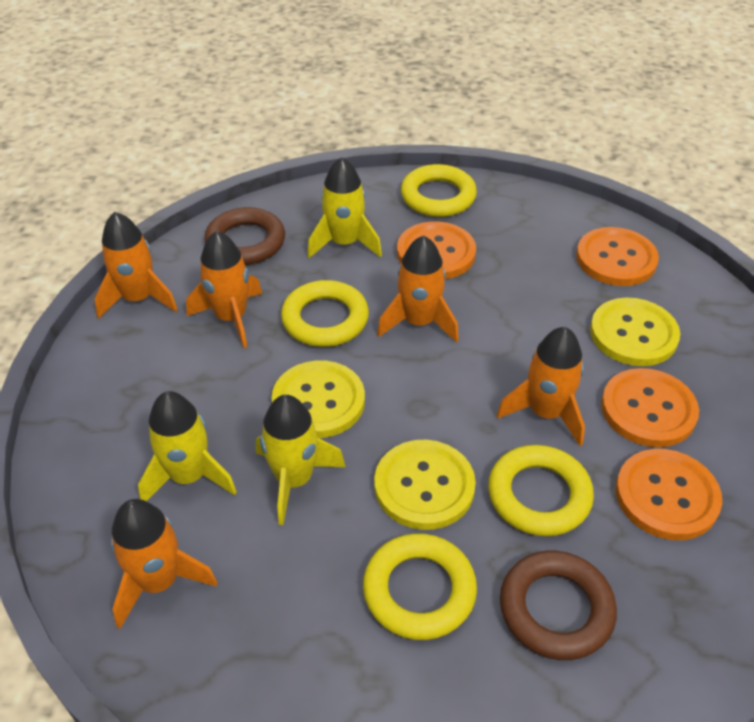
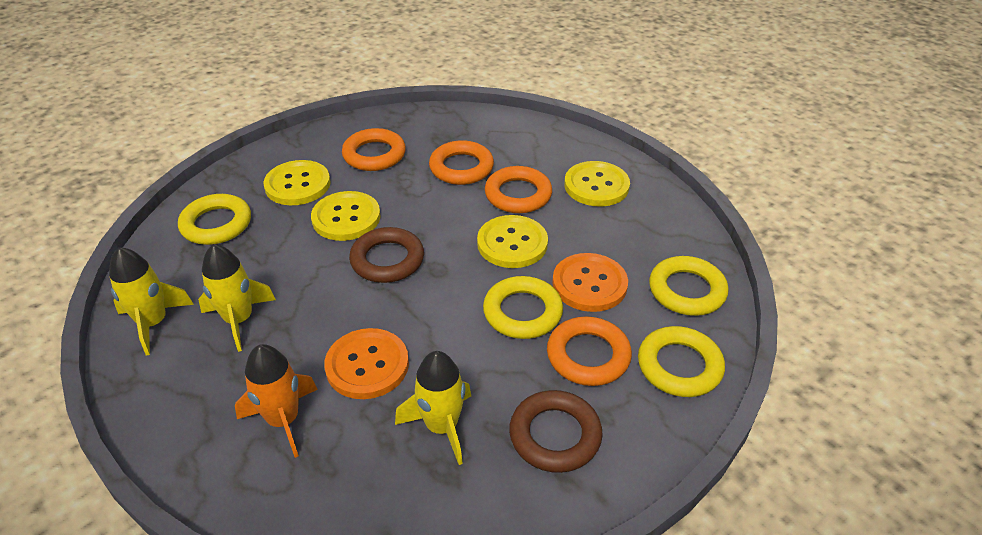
orange button: 4 -> 2
orange ring: 0 -> 4
orange rocket: 5 -> 1
yellow button: 3 -> 4

